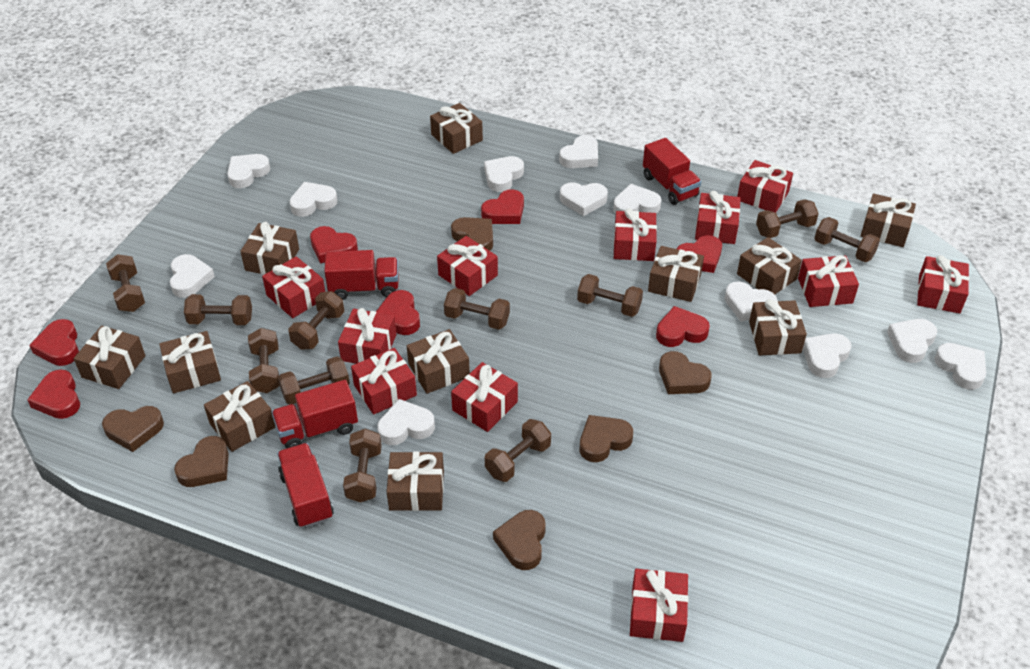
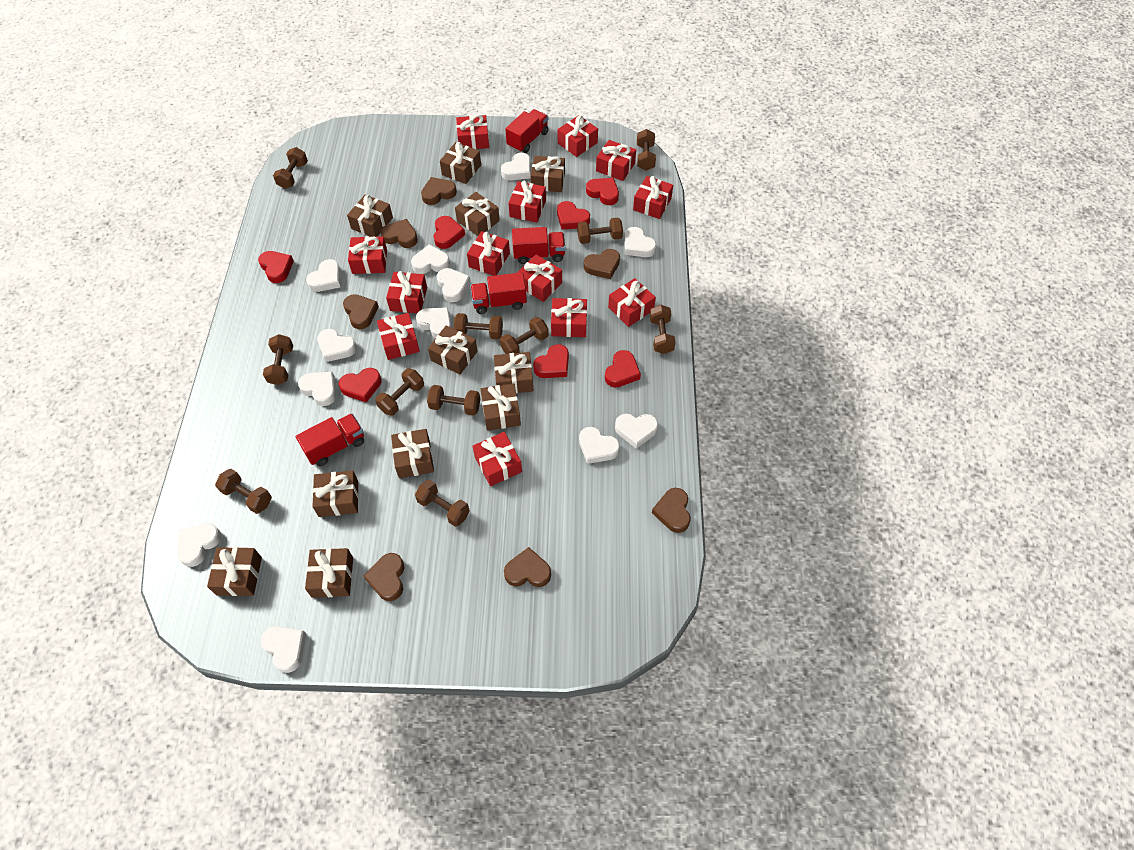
brown heart: 6 -> 7
red gift: 11 -> 13

